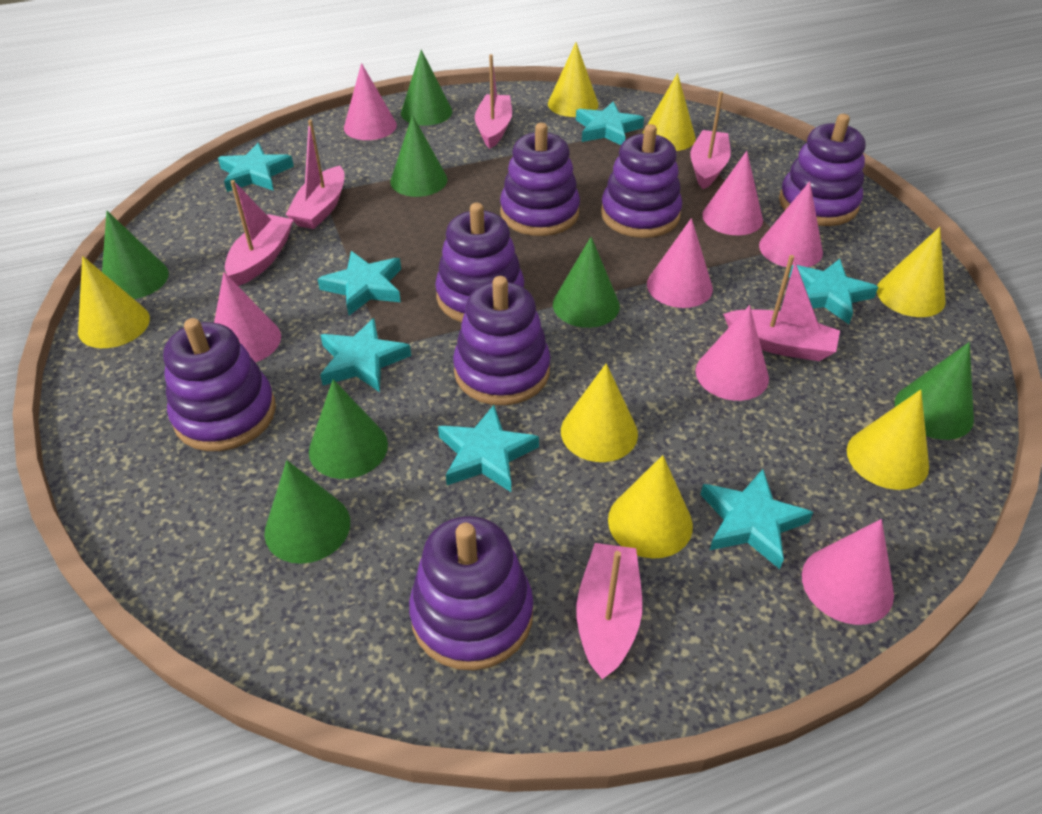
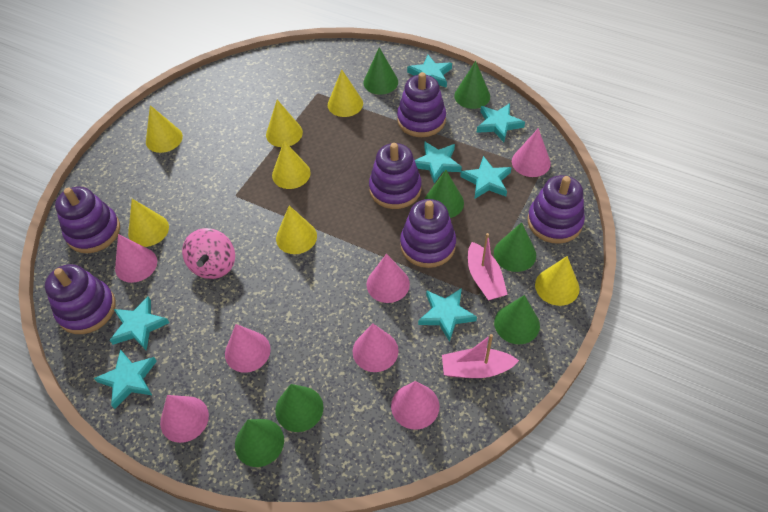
pink boat: 6 -> 2
pink spinning top: 0 -> 1
purple stacking toy: 7 -> 6

